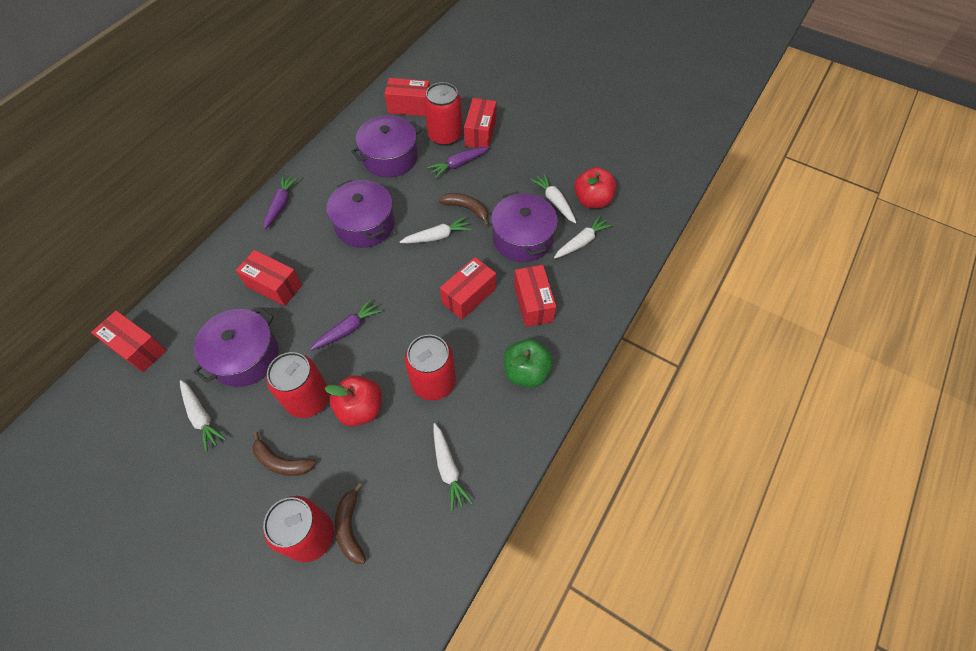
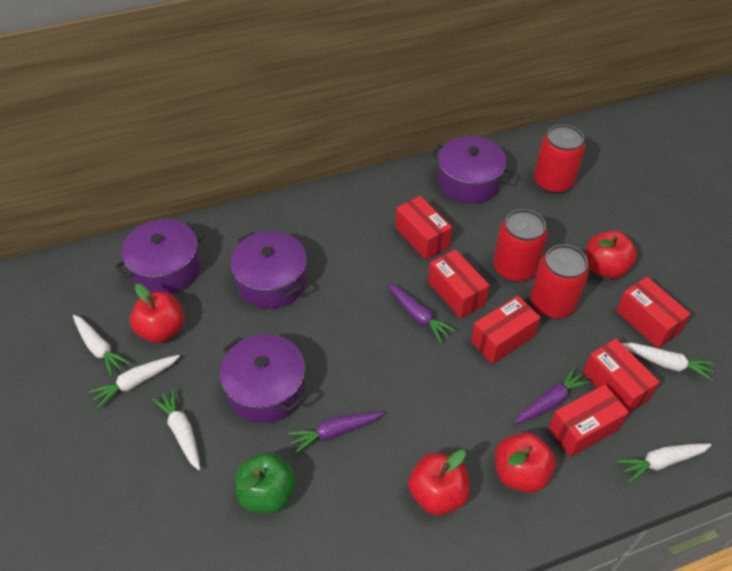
brown banana: 3 -> 0
red apple: 2 -> 4
red can: 4 -> 3

